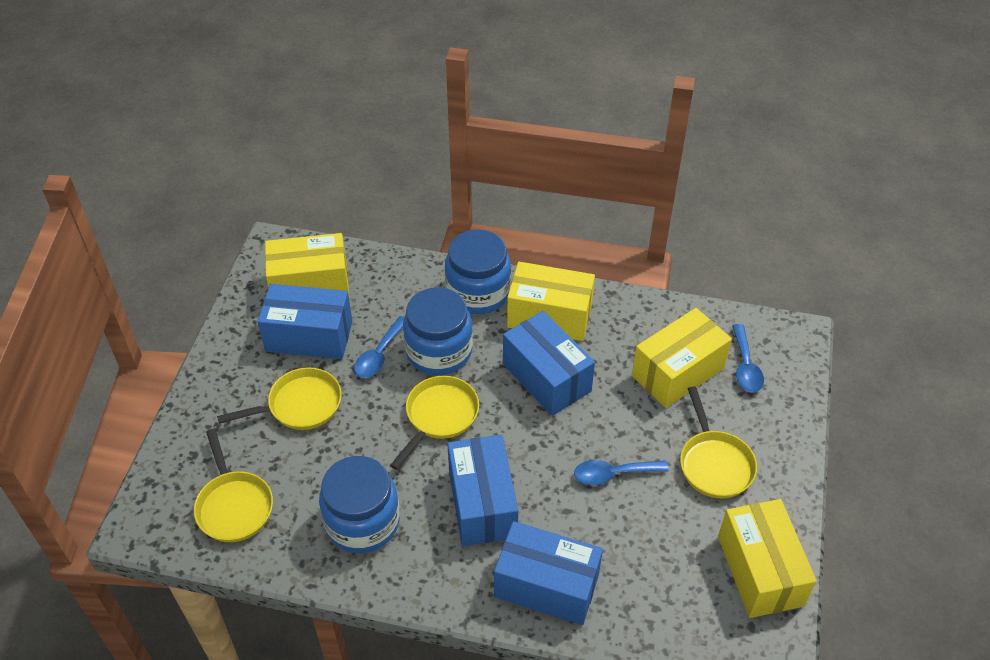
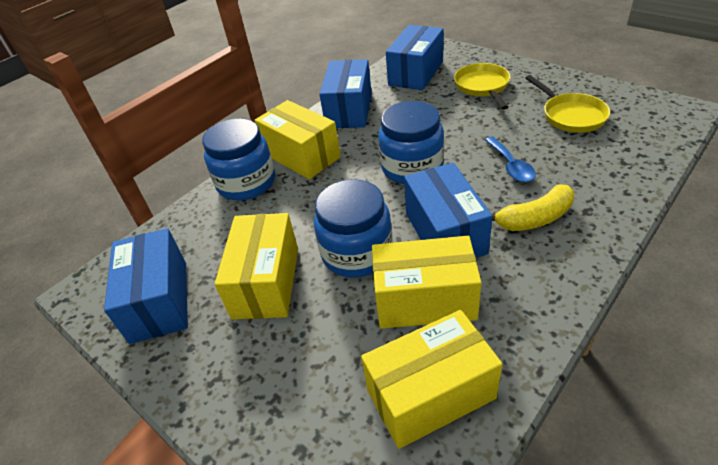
blue spoon: 3 -> 1
yellow banana: 0 -> 1
yellow pan: 4 -> 2

